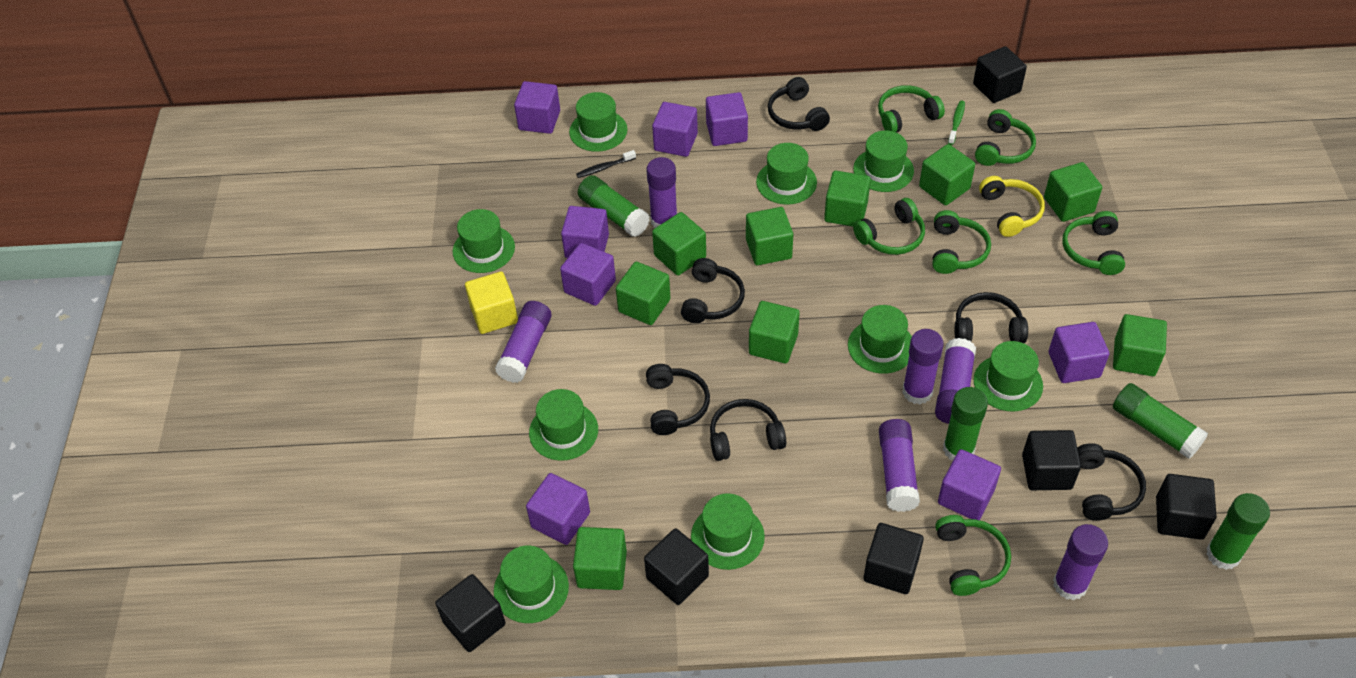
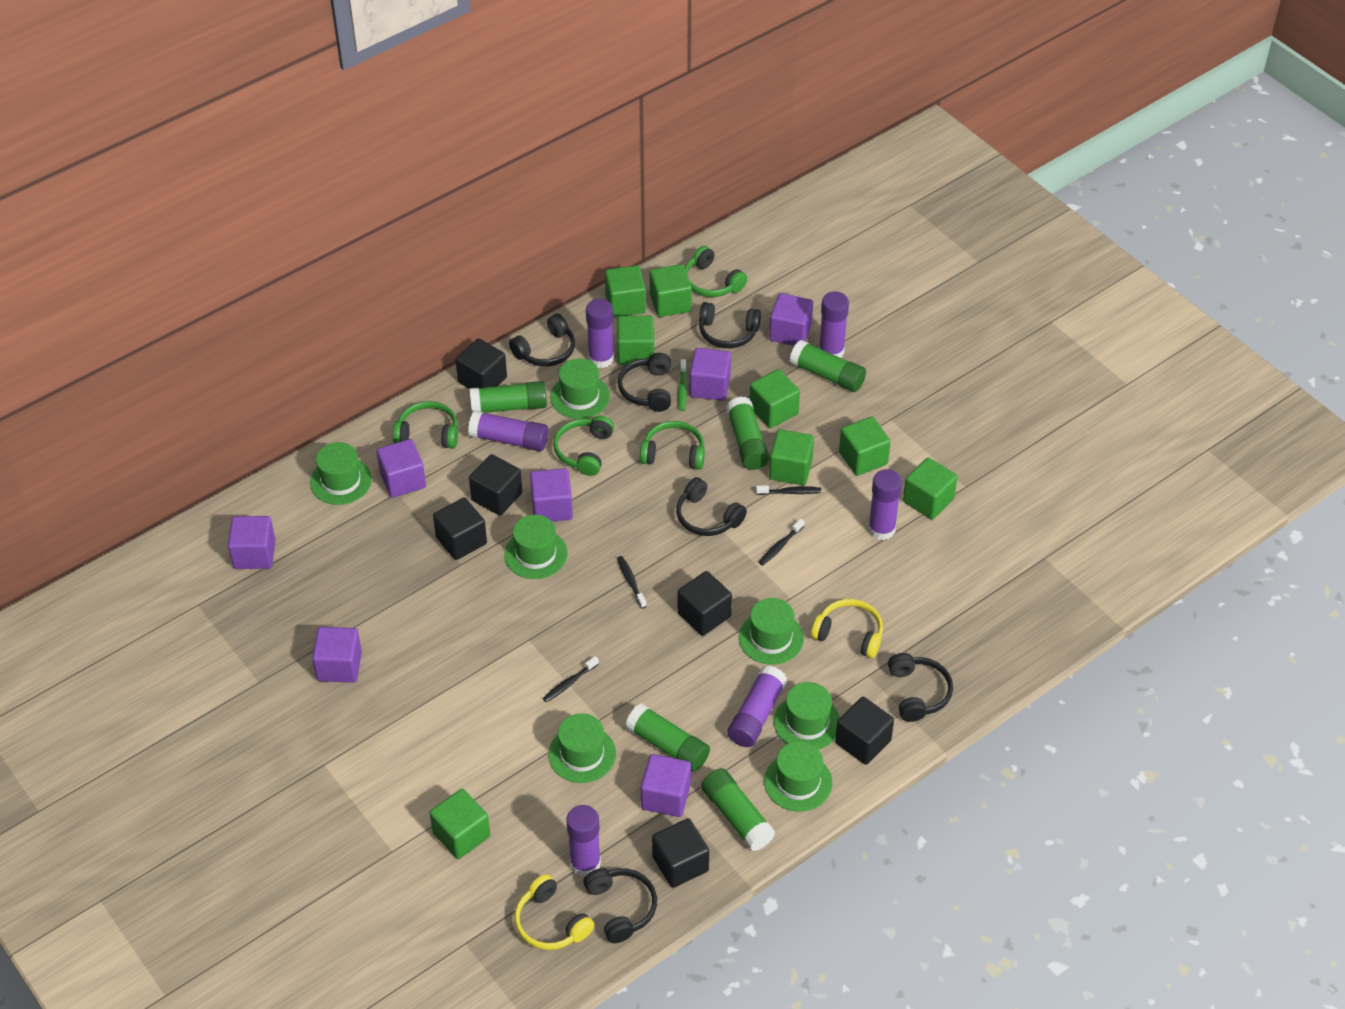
black toothbrush: 1 -> 4
green cube: 9 -> 8
green glue stick: 4 -> 5
green hat: 9 -> 7
green headphones: 6 -> 4
purple cube: 8 -> 7
yellow cube: 1 -> 0
yellow headphones: 1 -> 2

